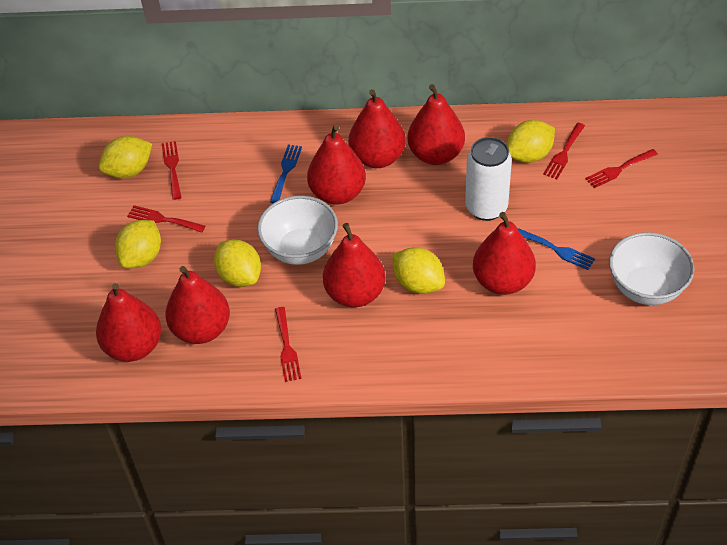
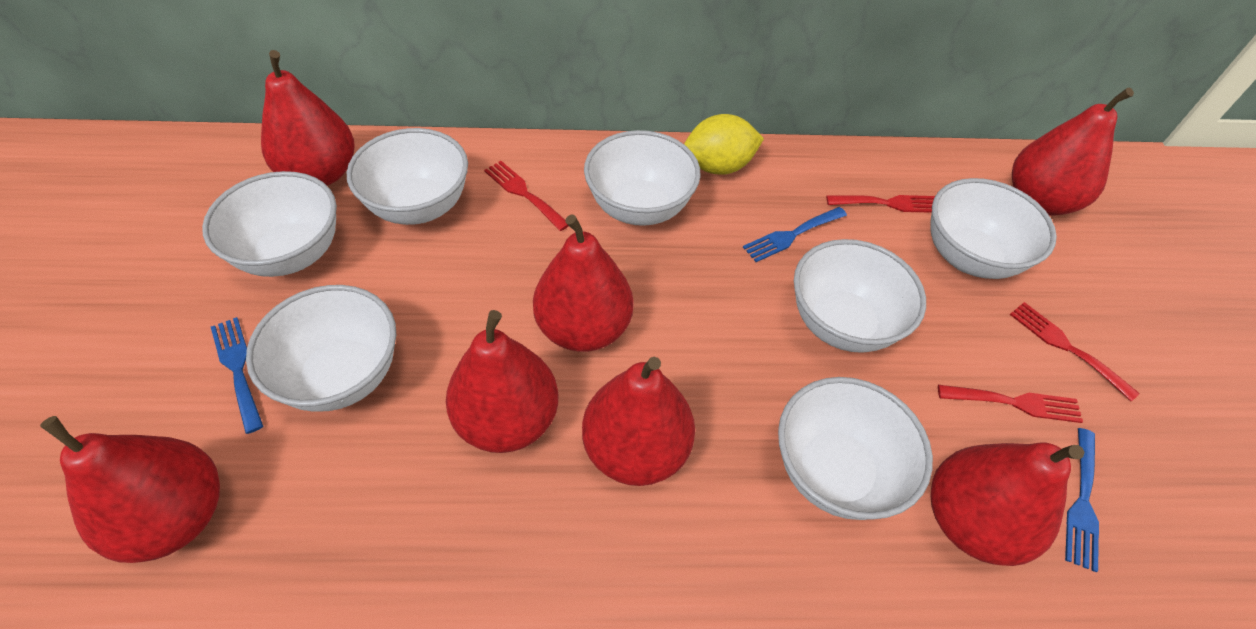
blue fork: 2 -> 3
red fork: 5 -> 4
white bowl: 2 -> 7
white can: 1 -> 0
yellow lemon: 5 -> 1

